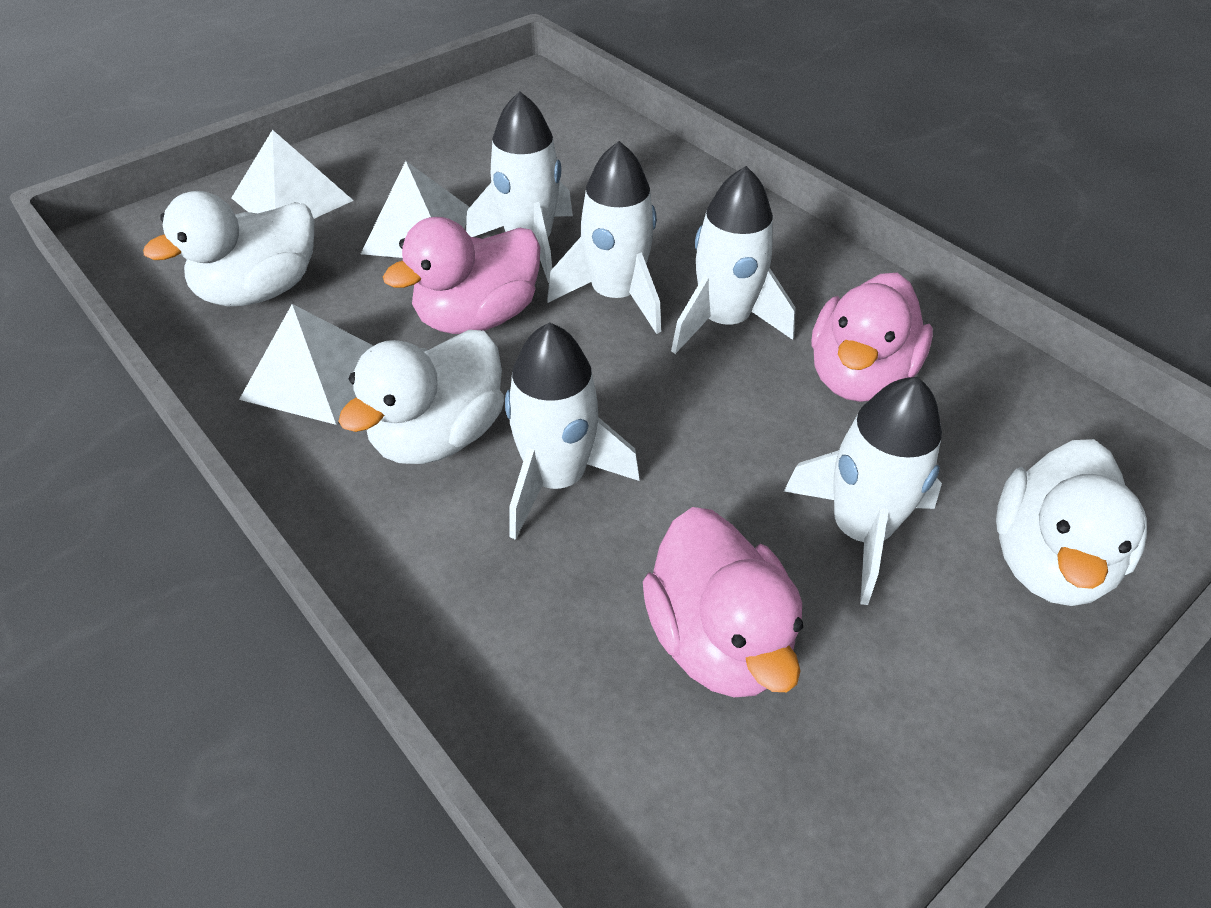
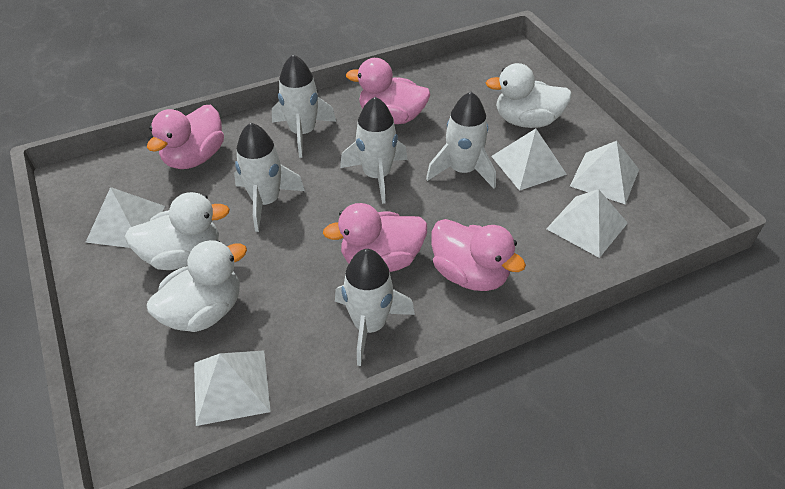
pink duck: 3 -> 4
white pyramid: 3 -> 5

